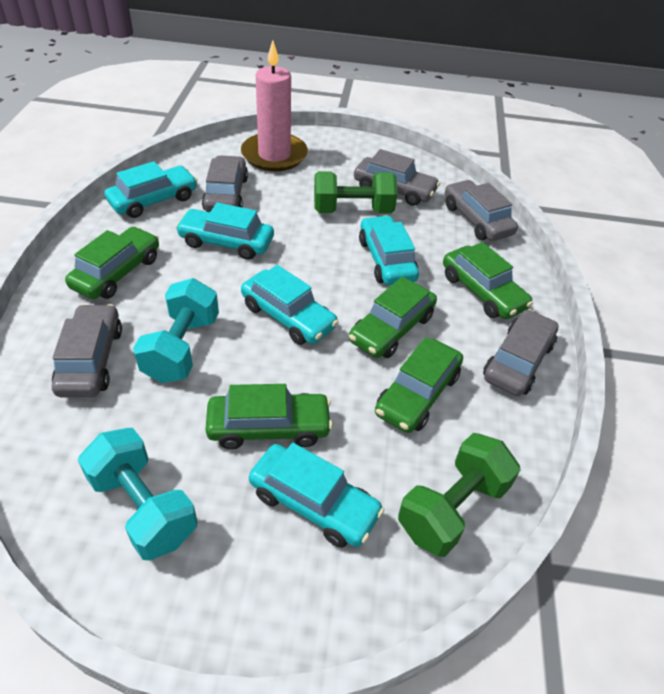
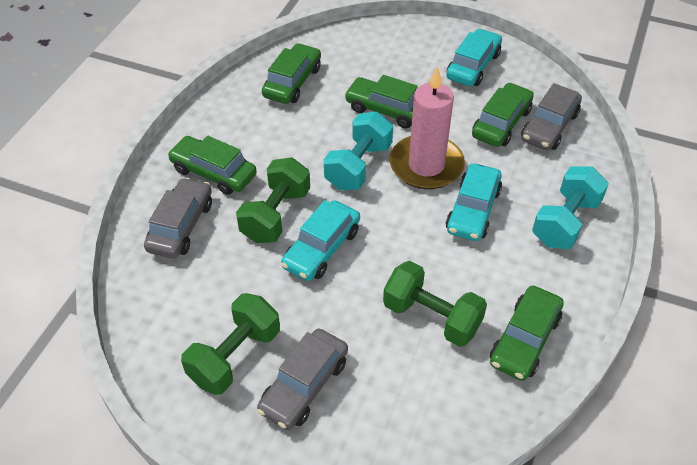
green dumbbell: 2 -> 3
grey car: 5 -> 3
turquoise car: 5 -> 3

